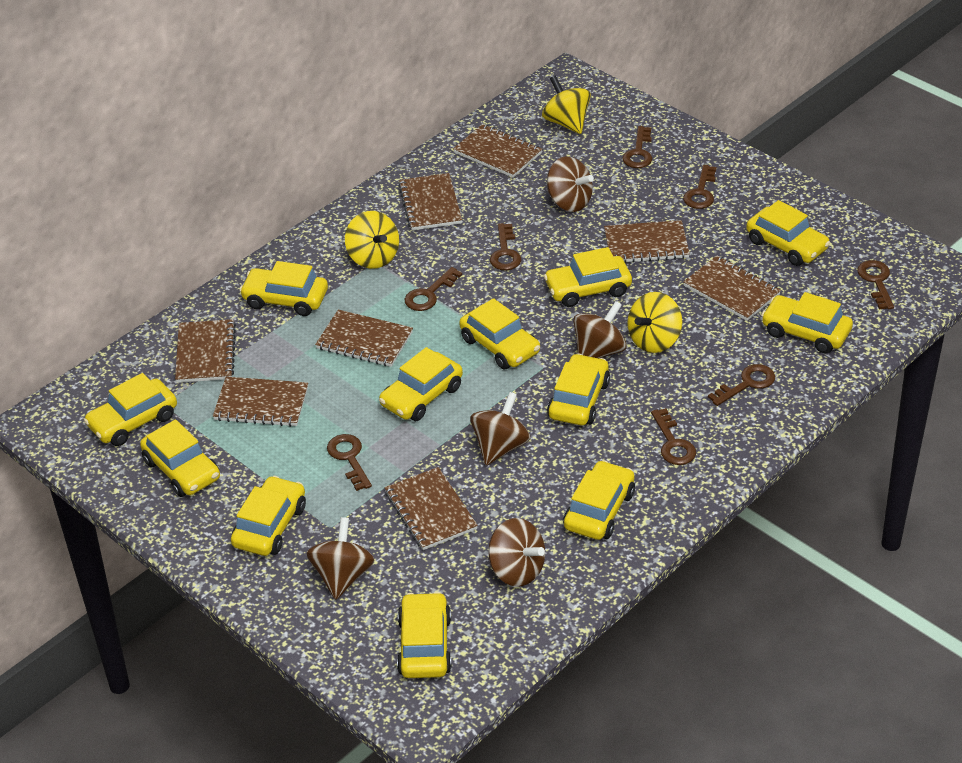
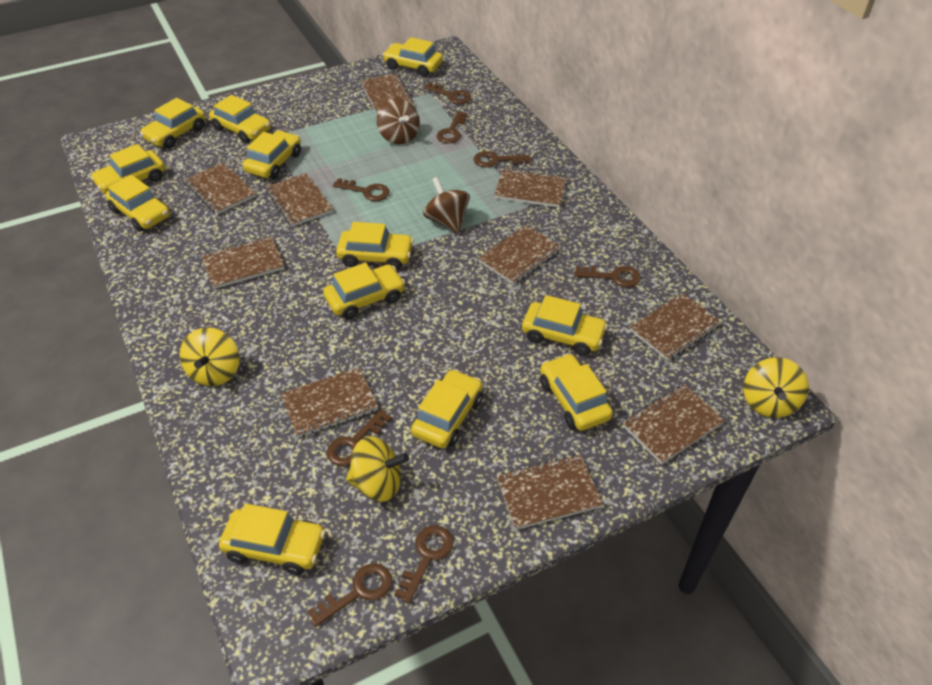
brown notebook: 8 -> 10
brown spinning top: 5 -> 2

